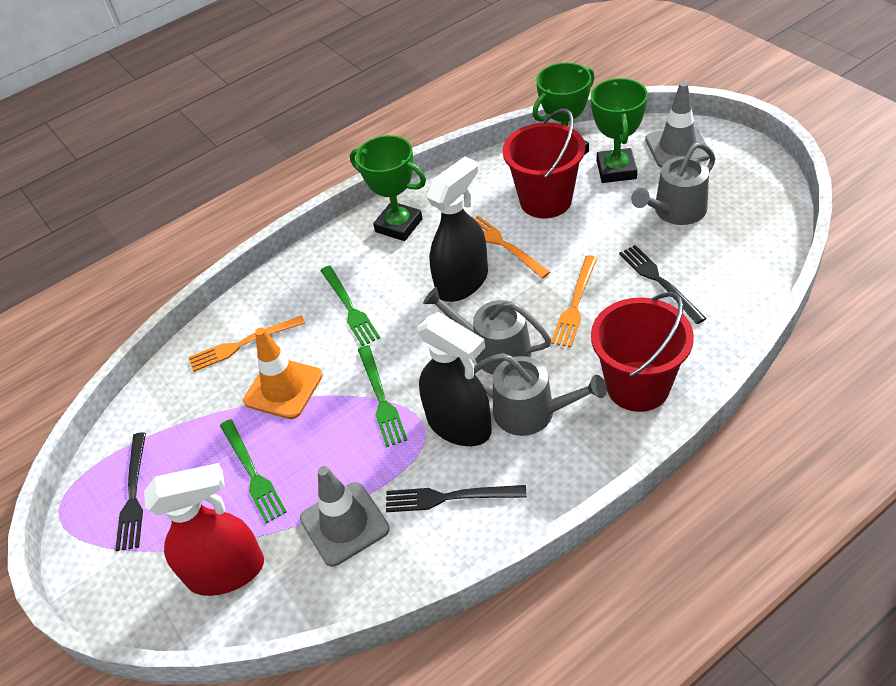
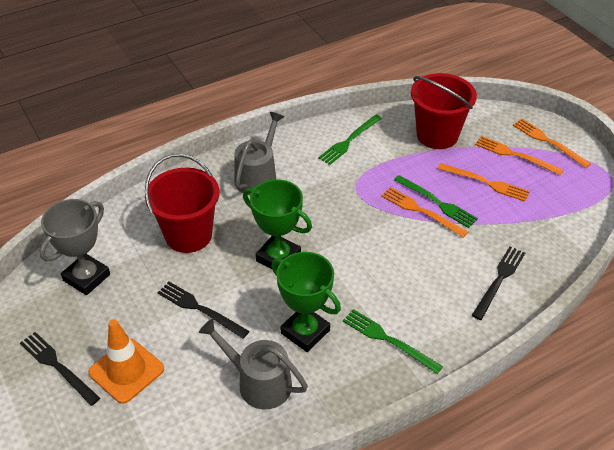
black spray bottle: 2 -> 0
green trophy: 3 -> 2
grey traffic cone: 2 -> 0
grey trophy: 0 -> 1
grey watering can: 3 -> 2
orange fork: 3 -> 4
red spray bottle: 1 -> 0

